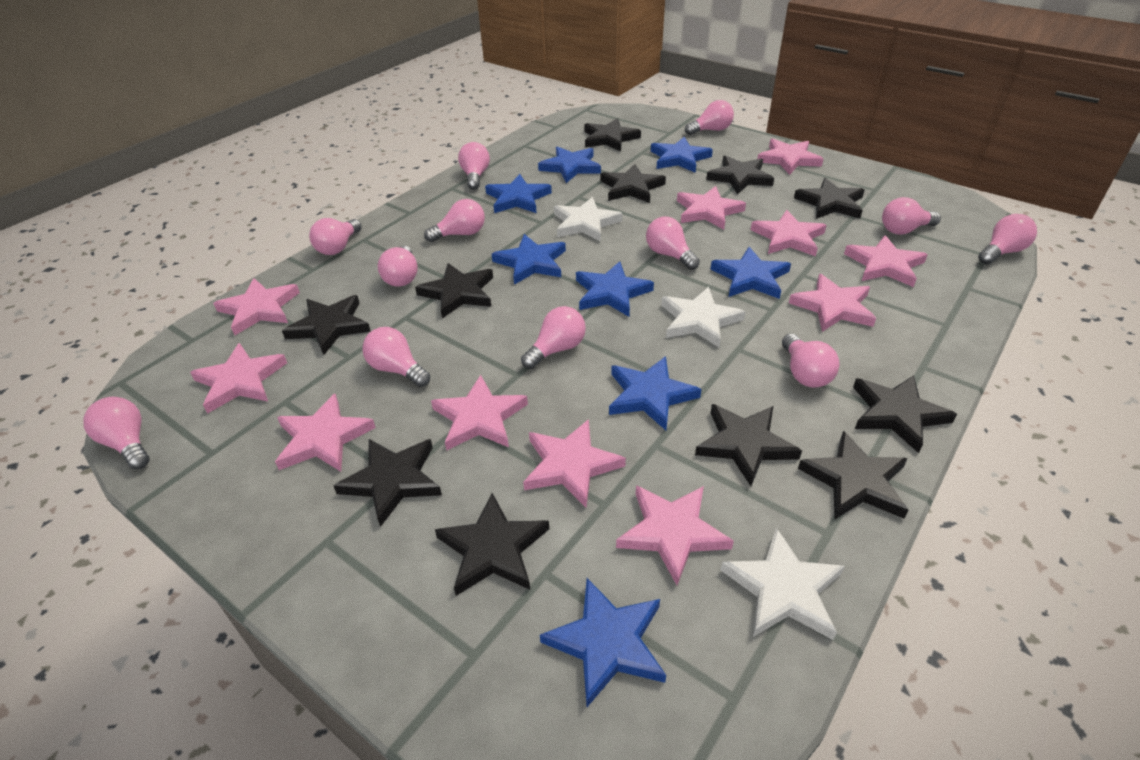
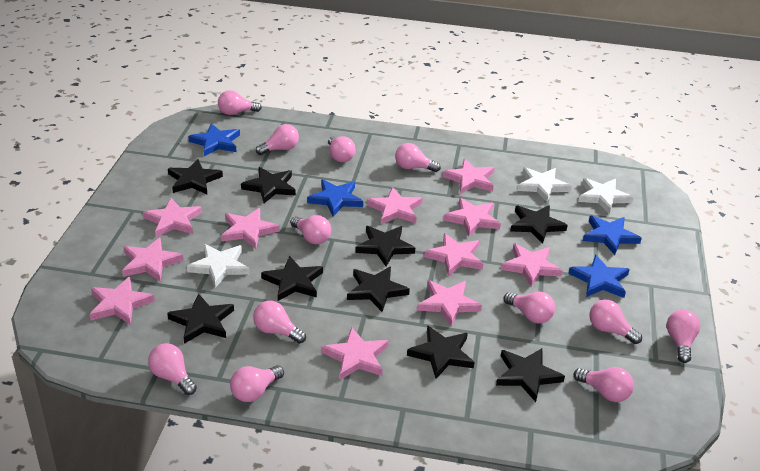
black star: 11 -> 9
blue star: 8 -> 4

